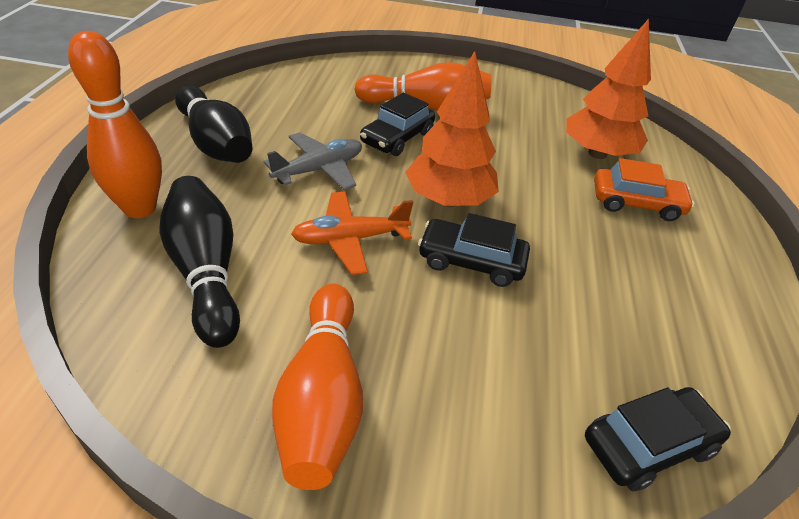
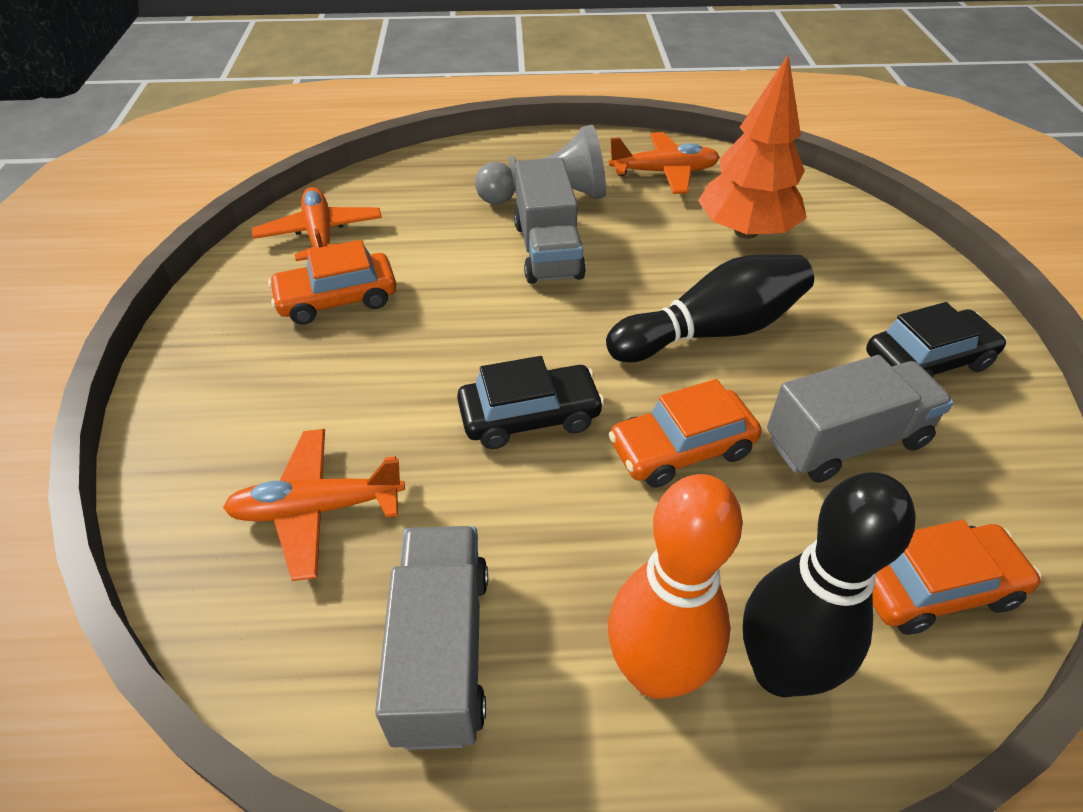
black car: 3 -> 2
grey pawn: 0 -> 1
grey plane: 1 -> 0
grey truck: 0 -> 3
orange bowling pin: 3 -> 1
orange car: 1 -> 3
orange plane: 1 -> 3
orange tree: 2 -> 1

